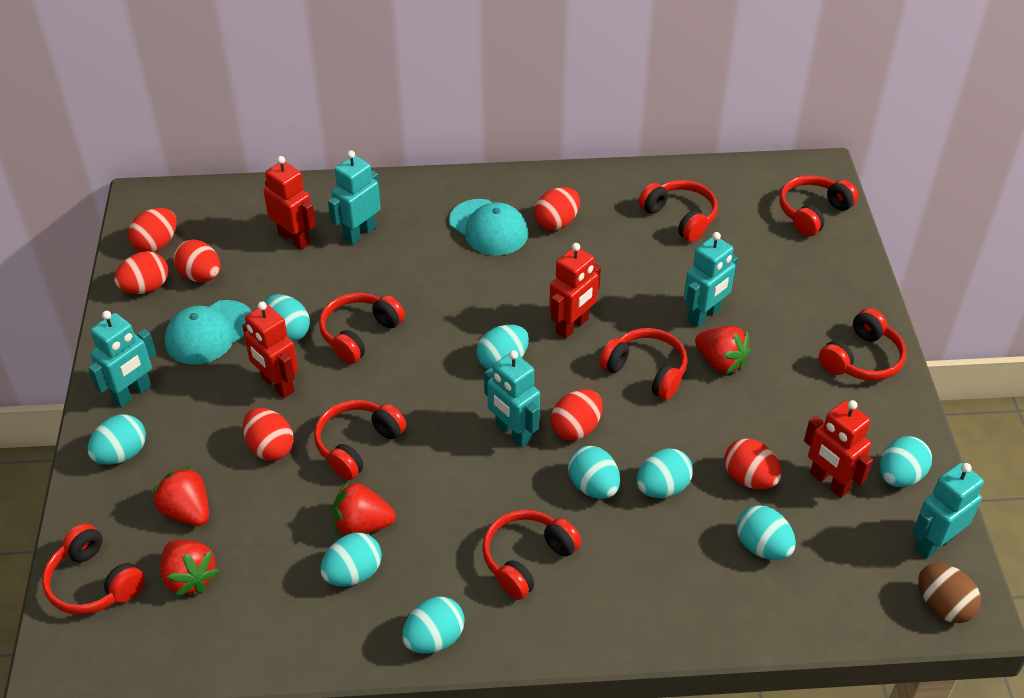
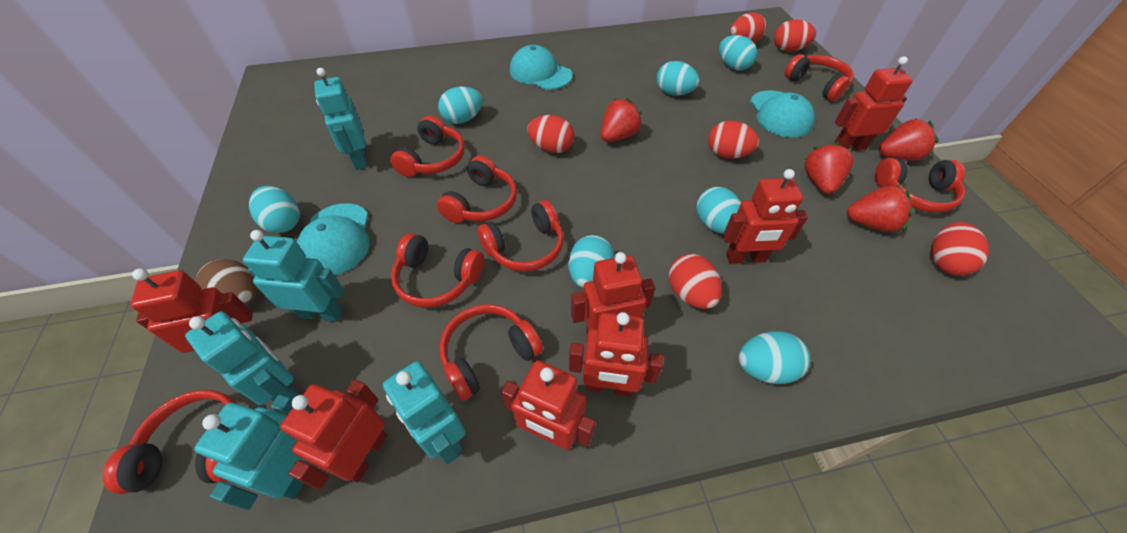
red egg: 7 -> 6
red robot: 4 -> 7
turquoise cap: 2 -> 3
turquoise egg: 9 -> 7

